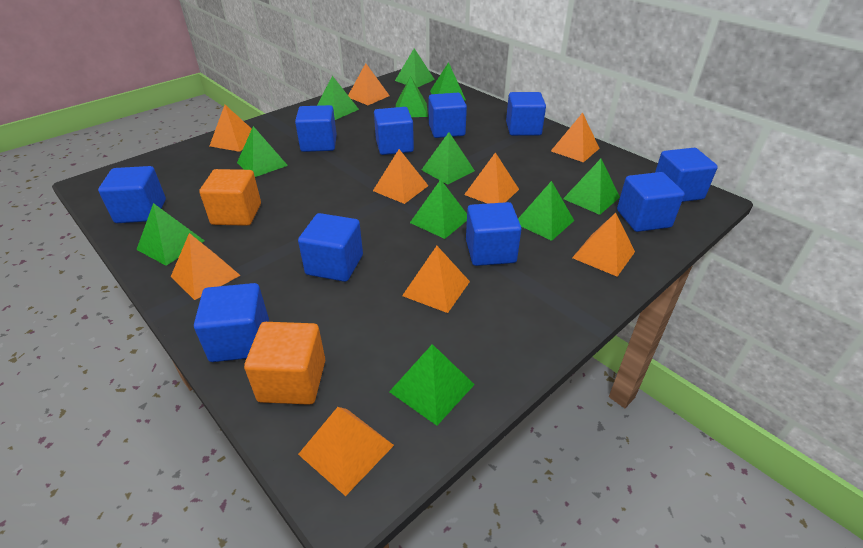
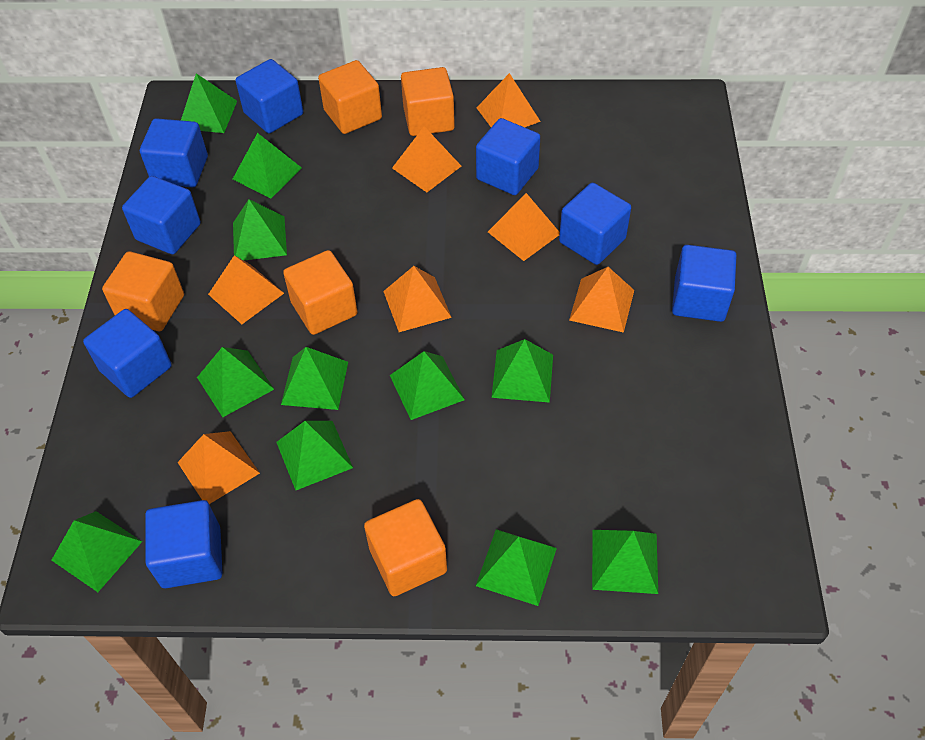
blue cube: 10 -> 8
orange cube: 2 -> 5
orange pyramid: 9 -> 7

